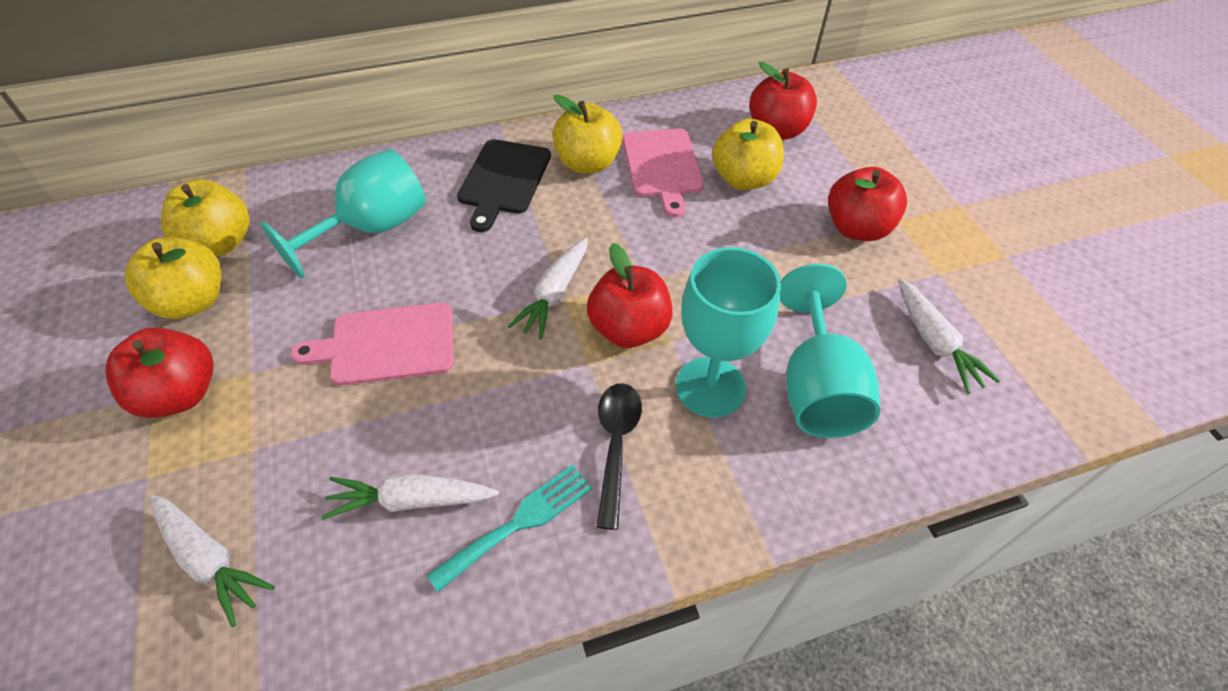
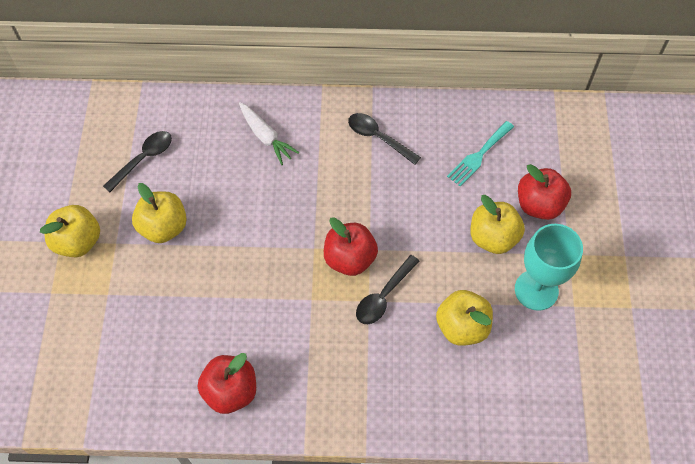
black cutting board: 1 -> 0
black spoon: 1 -> 3
pink cutting board: 2 -> 0
red apple: 4 -> 3
turquoise goblet: 3 -> 1
white carrot: 4 -> 1

